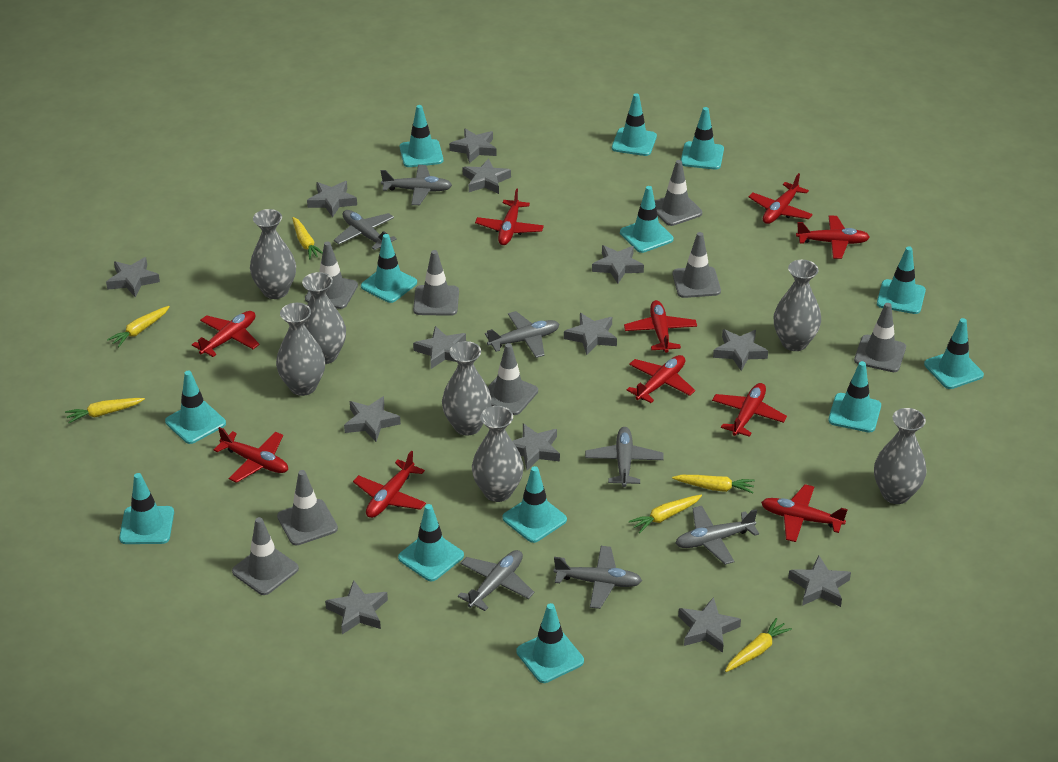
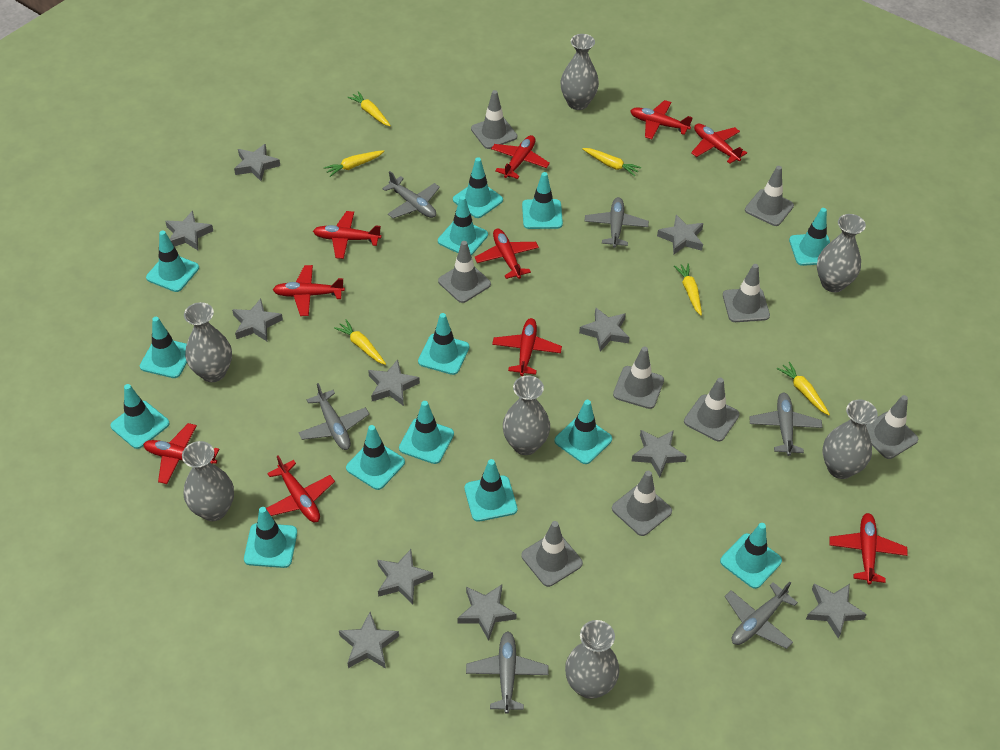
grey plane: 7 -> 6
grey star: 13 -> 11
grey traffic cone: 8 -> 9
turquoise traffic cone: 13 -> 14

